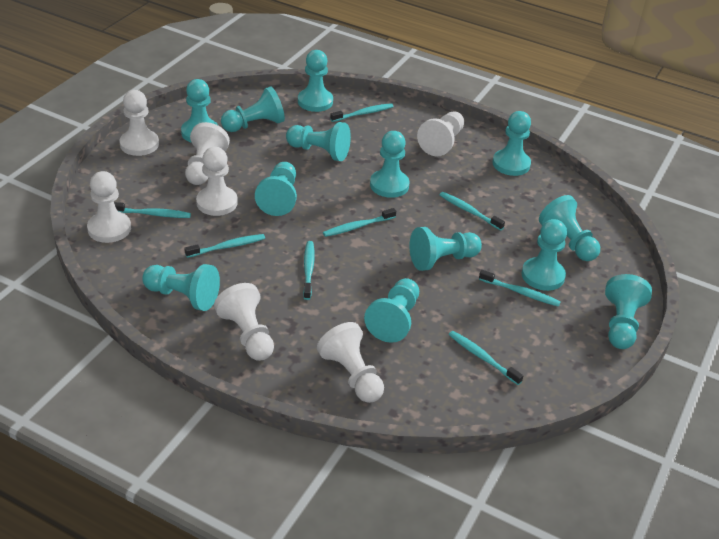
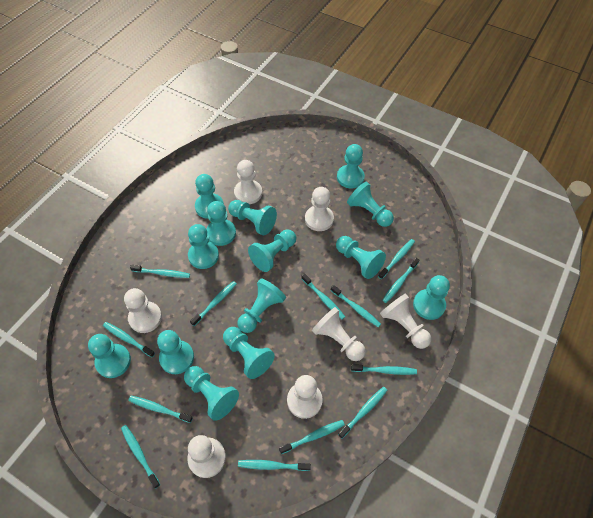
turquoise pawn: 13 -> 14
turquoise toothbrush: 8 -> 13

